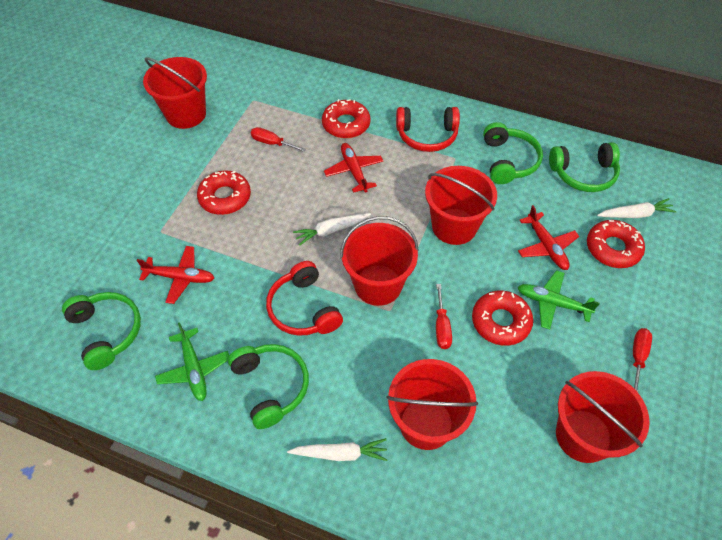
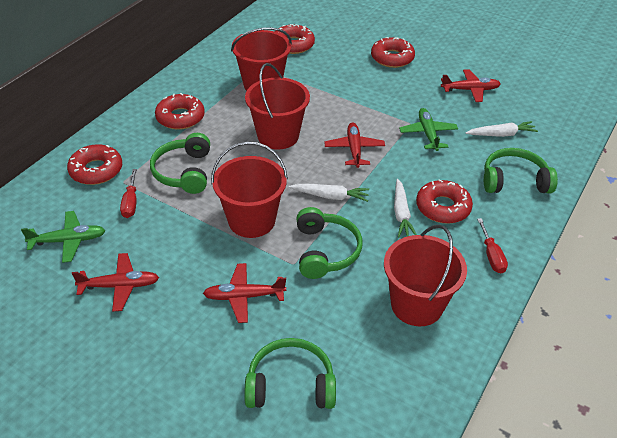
red bucket: 5 -> 4
red donut: 4 -> 5
red headphones: 2 -> 0
red plane: 3 -> 4
red screwdriver: 3 -> 2

